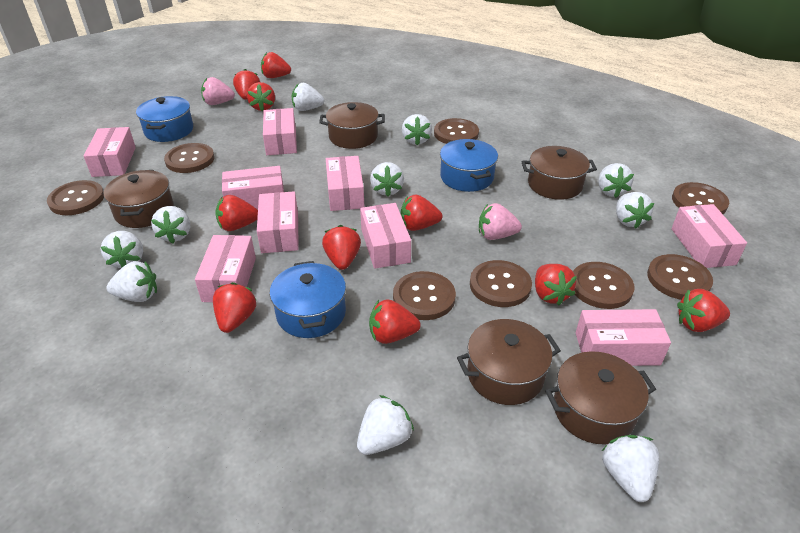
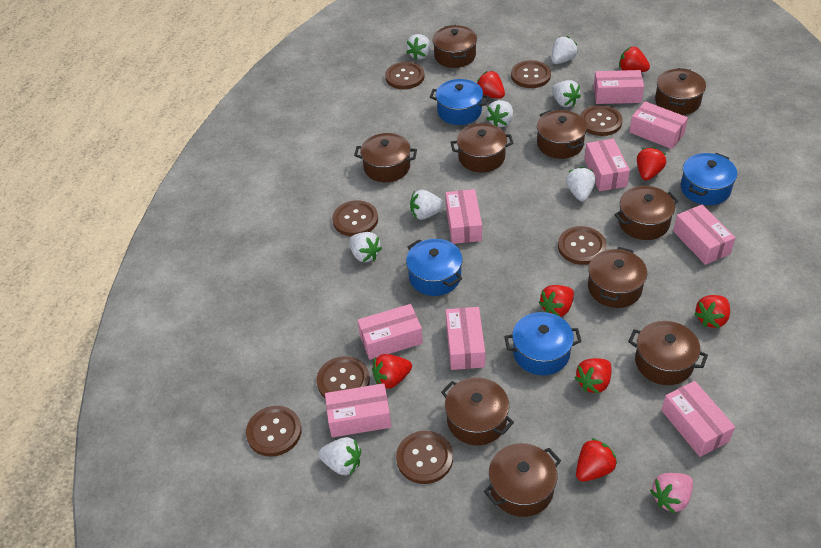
blue pot: 3 -> 4
brown pot: 5 -> 10
pink strawberry: 2 -> 1
red strawberry: 10 -> 8
white strawberry: 10 -> 8

